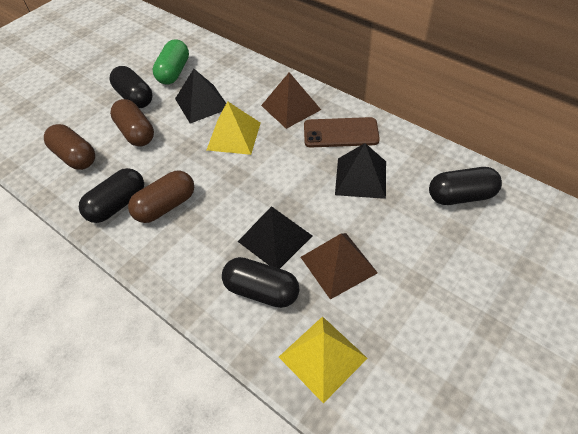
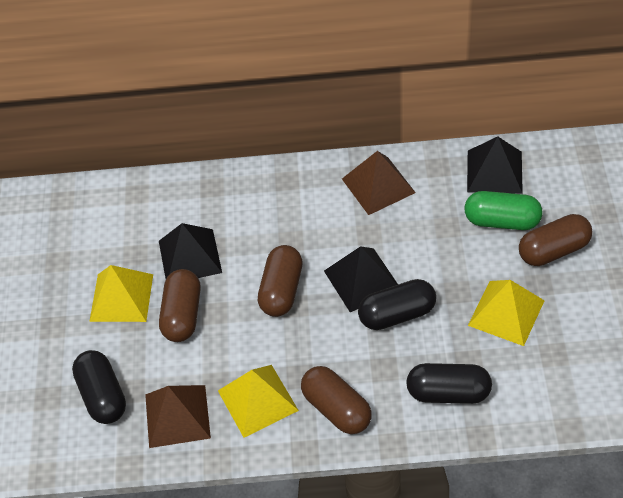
black capsule: 4 -> 3
brown capsule: 3 -> 4
brown phone: 1 -> 0
yellow pyramid: 2 -> 3

